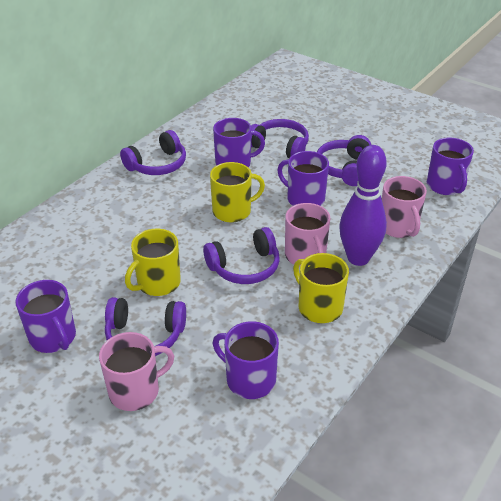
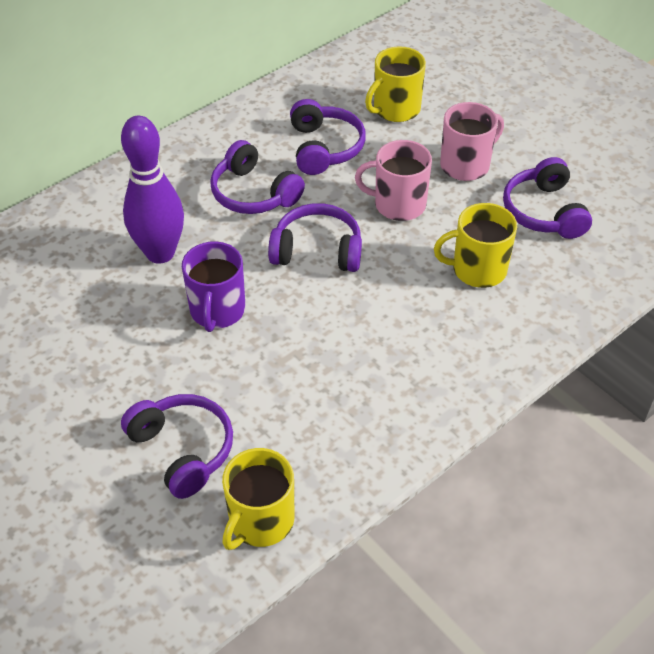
pink mug: 3 -> 2
purple mug: 5 -> 1

